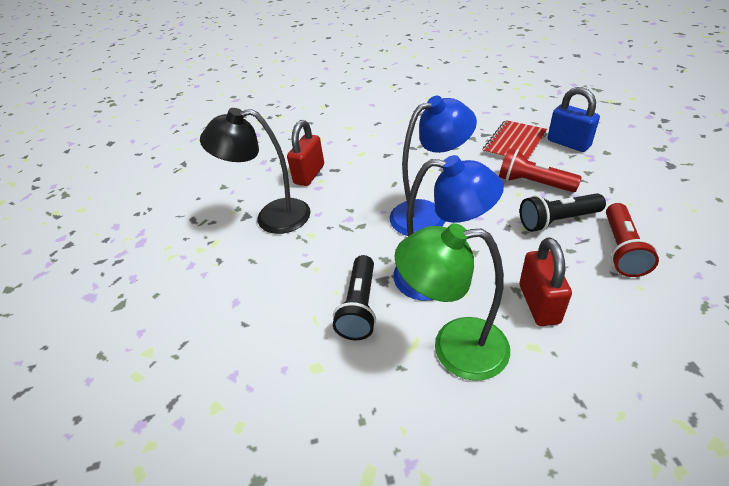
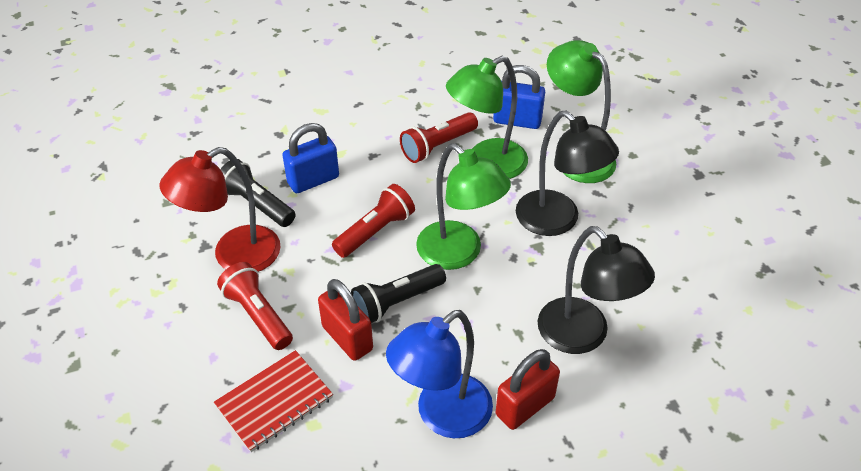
black lamp: 1 -> 2
blue lamp: 2 -> 1
blue padlock: 1 -> 2
green lamp: 1 -> 3
red flashlight: 2 -> 3
red lamp: 0 -> 1

